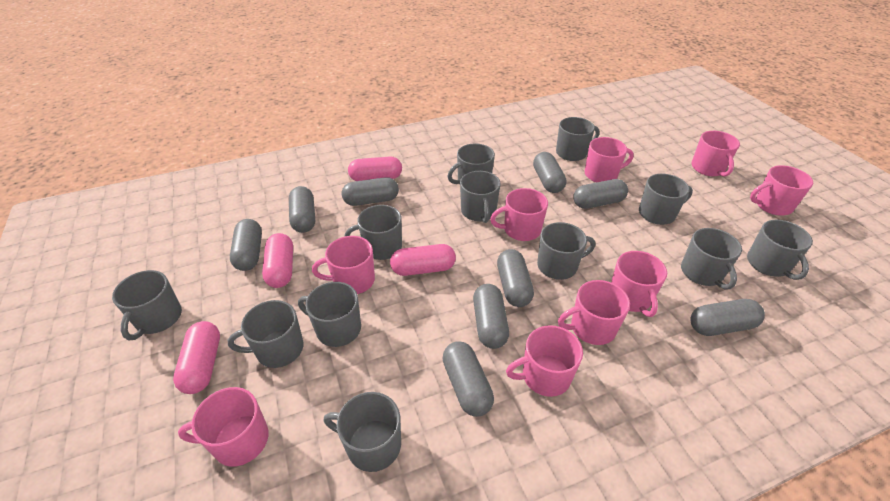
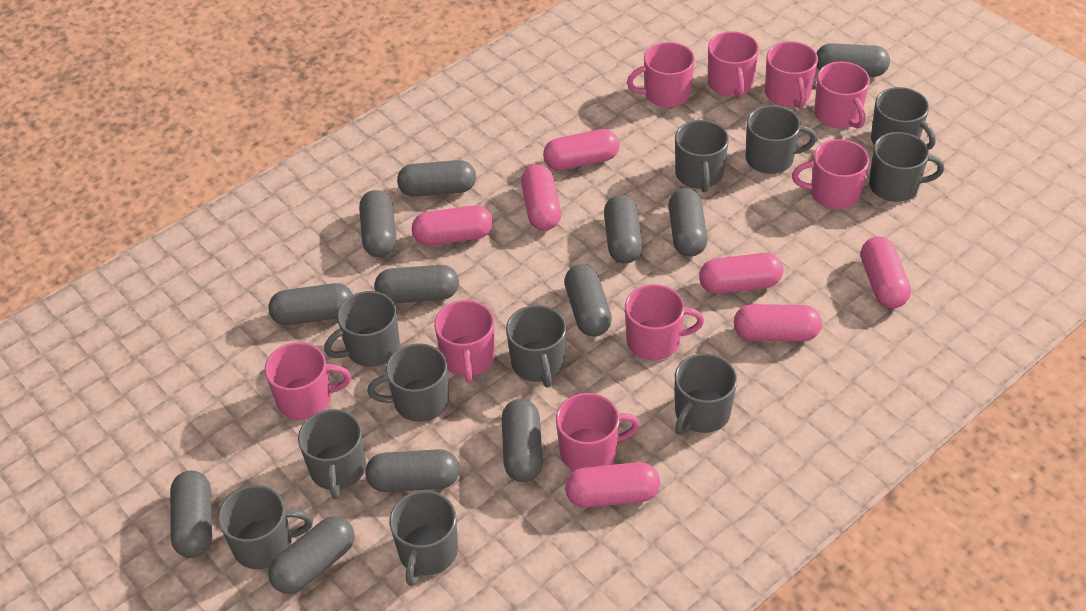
grey capsule: 9 -> 12
grey mug: 12 -> 11
pink capsule: 4 -> 7

